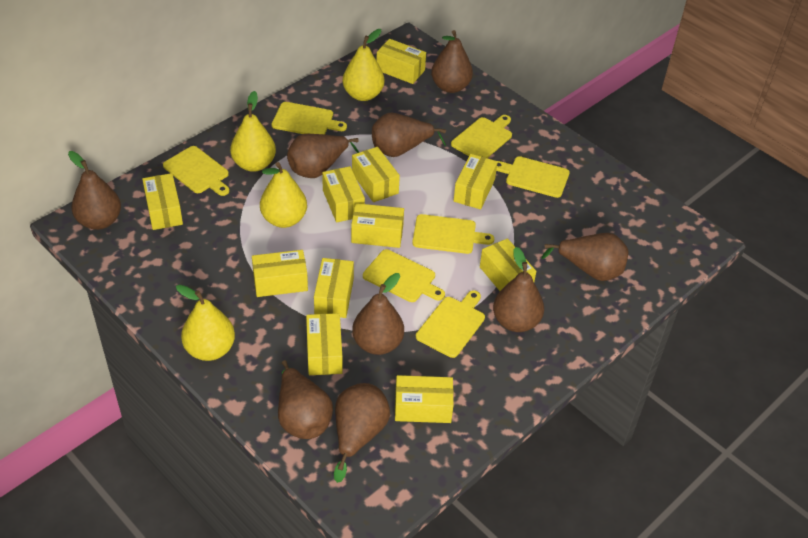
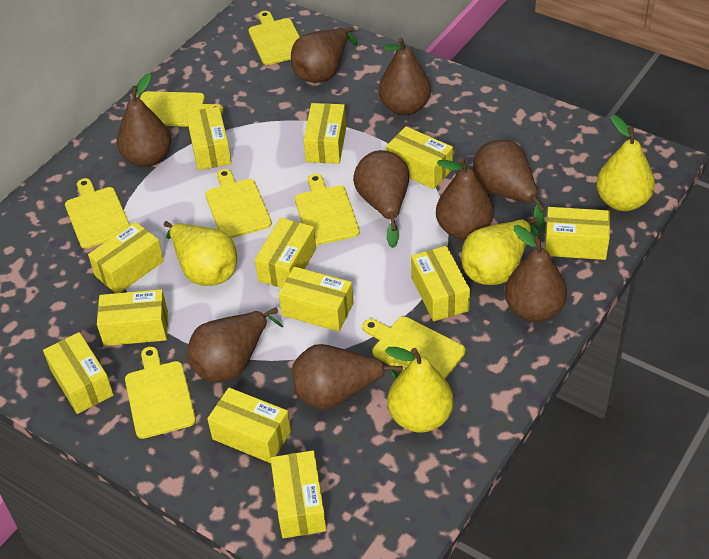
yellow box: 11 -> 12

